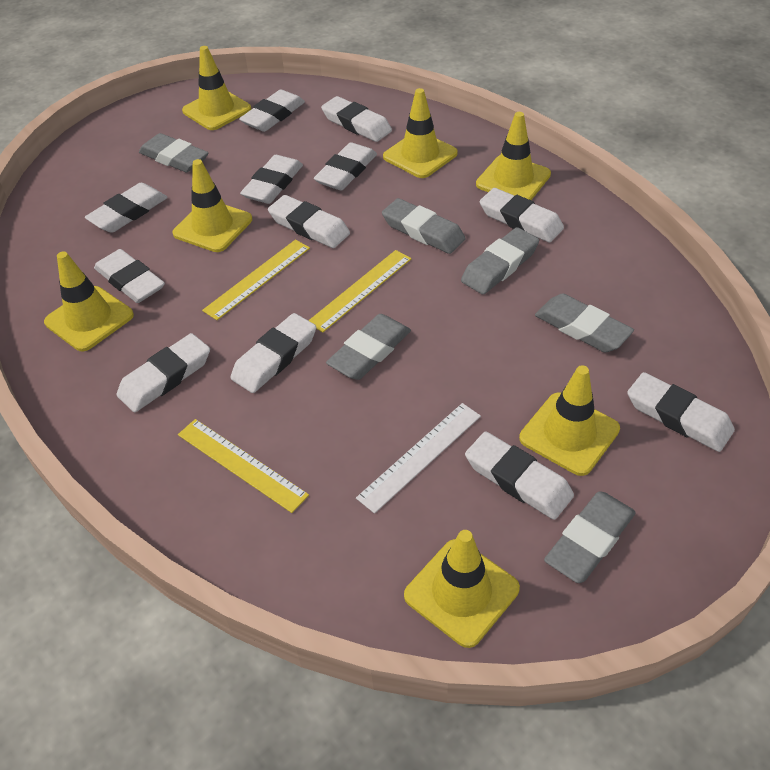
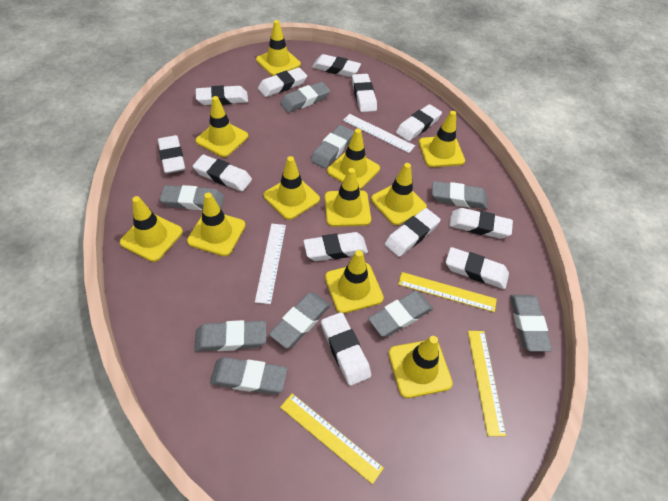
grey eraser: 6 -> 9
white ruler: 1 -> 2
yellow traffic cone: 7 -> 11

